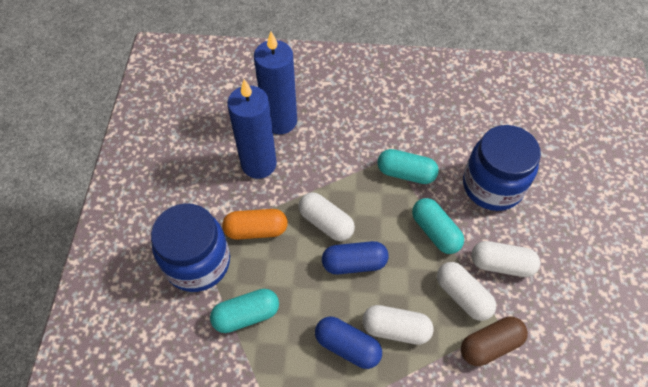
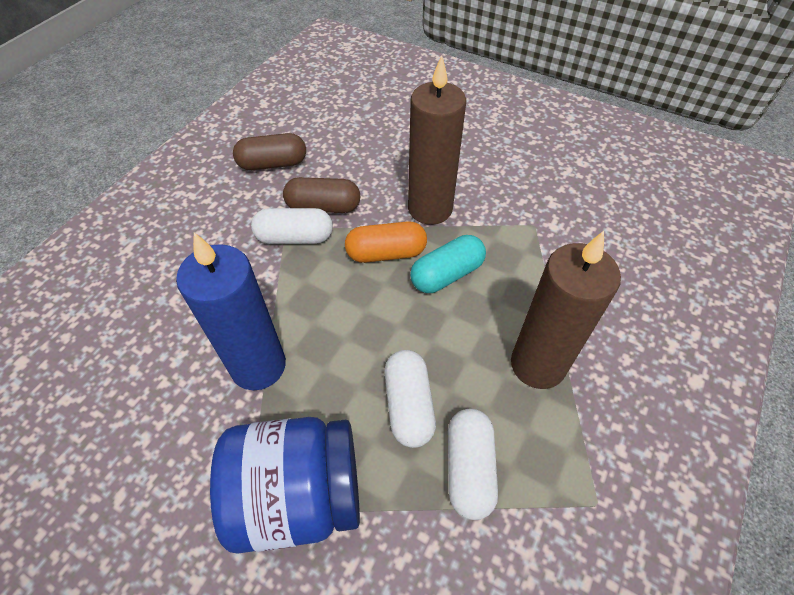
blue candle: 2 -> 1
blue capsule: 2 -> 0
blue jar: 2 -> 1
brown candle: 0 -> 2
brown capsule: 1 -> 2
turquoise capsule: 3 -> 1
white capsule: 4 -> 3

